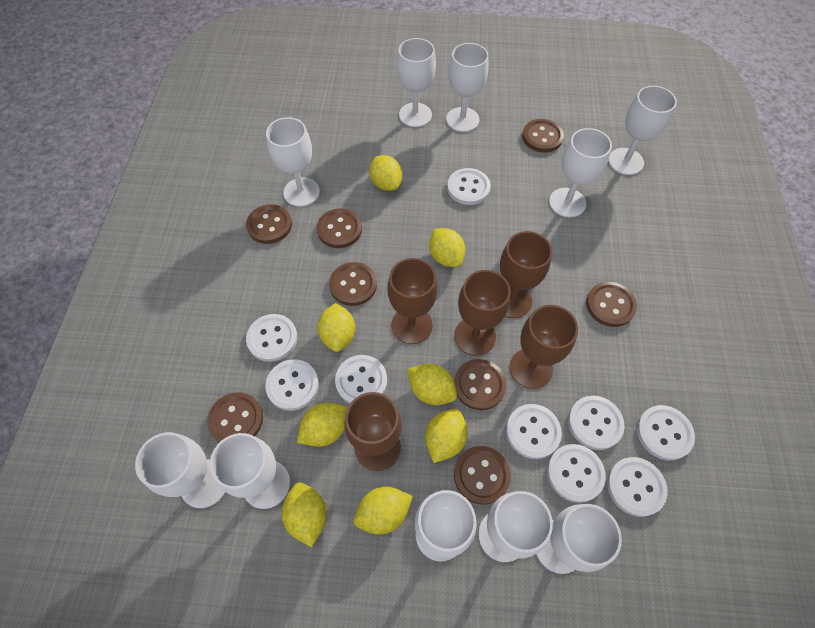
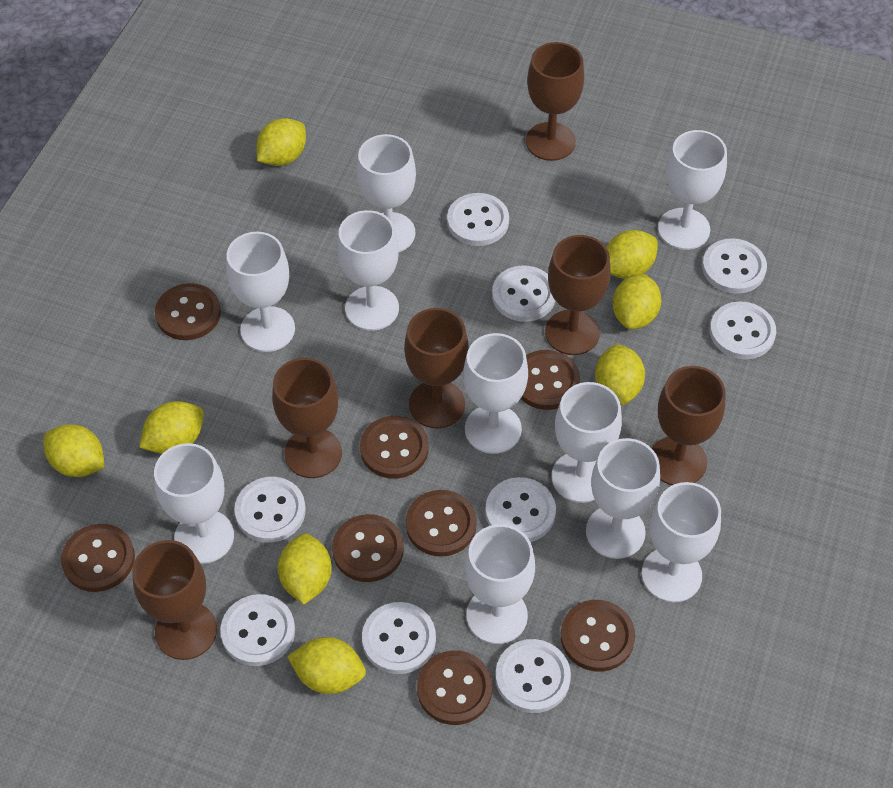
brown goblet: 5 -> 6

